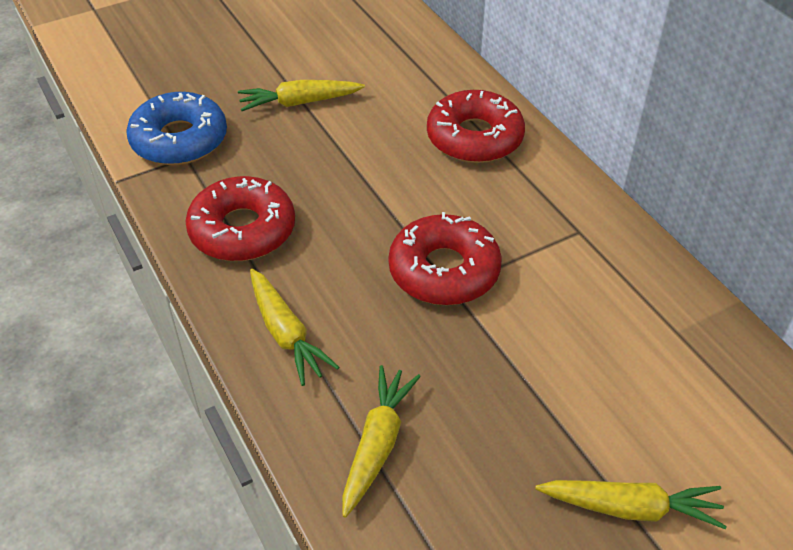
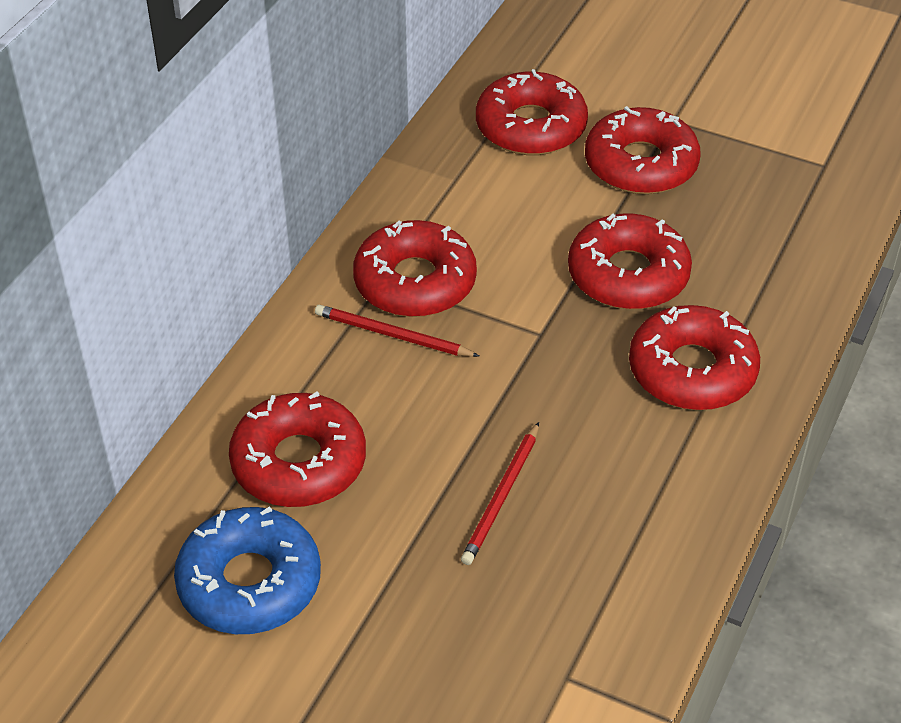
red donut: 3 -> 6
red pencil: 0 -> 2
yellow carrot: 4 -> 0

